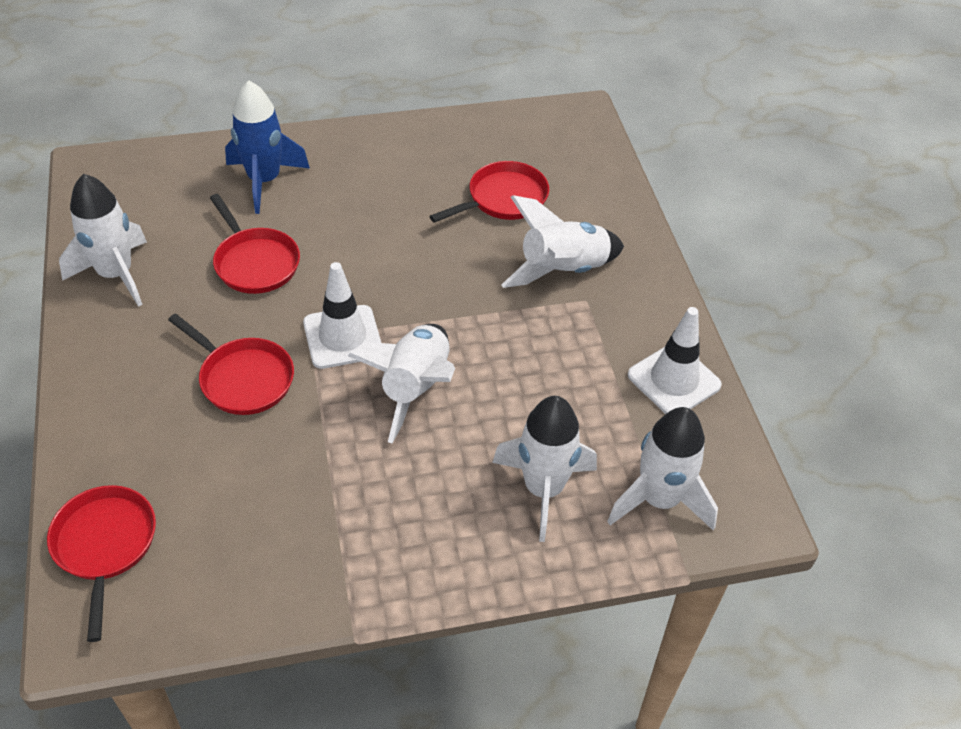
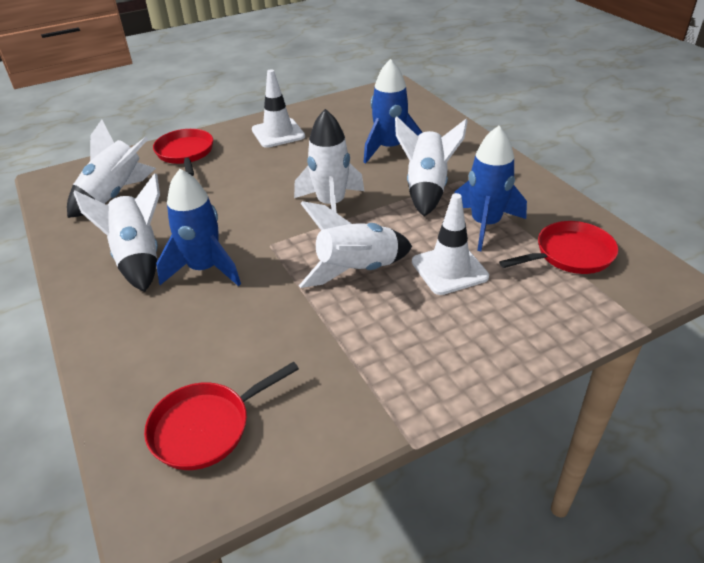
blue rocket: 1 -> 3
red pan: 4 -> 3

